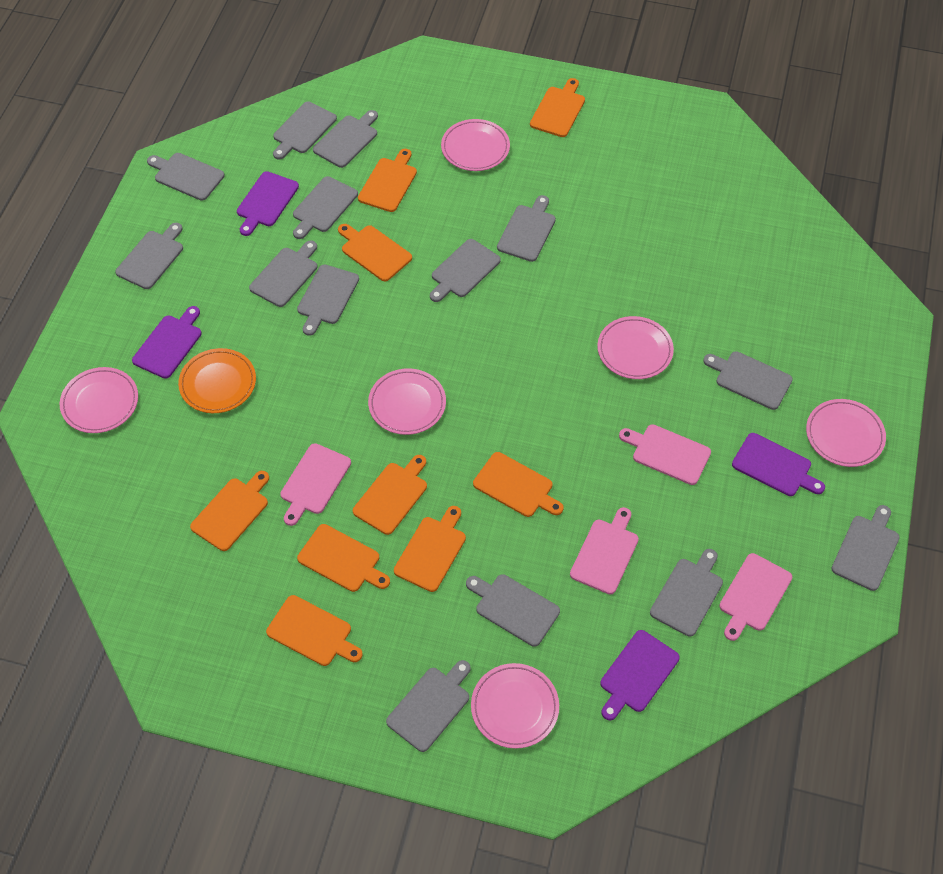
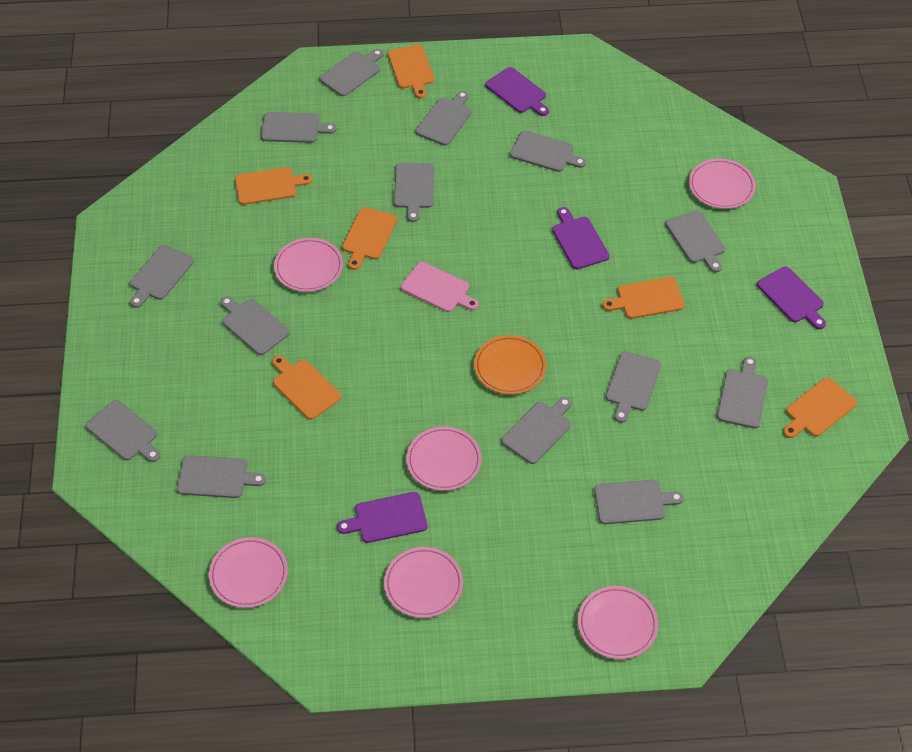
orange cutting board: 9 -> 6
pink cutting board: 4 -> 1

